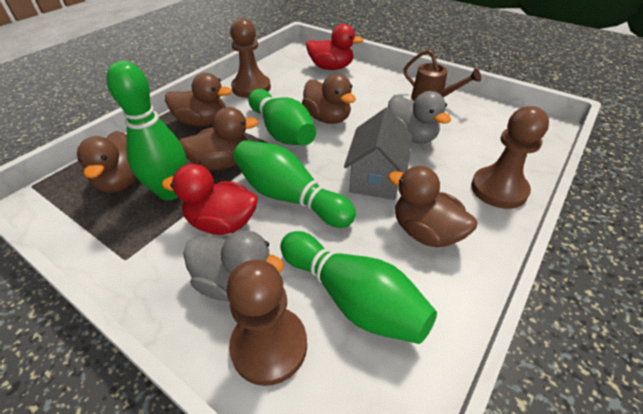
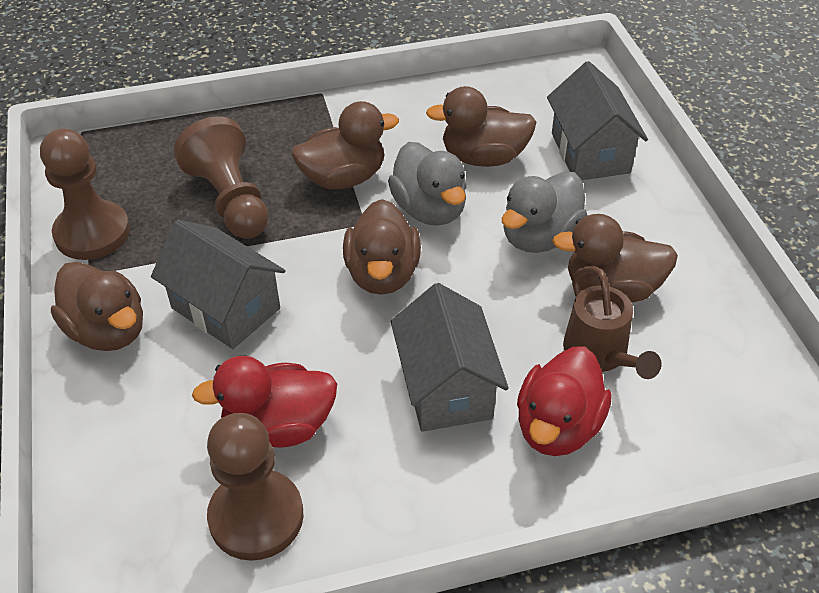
green bowling pin: 4 -> 0
grey house: 1 -> 3

